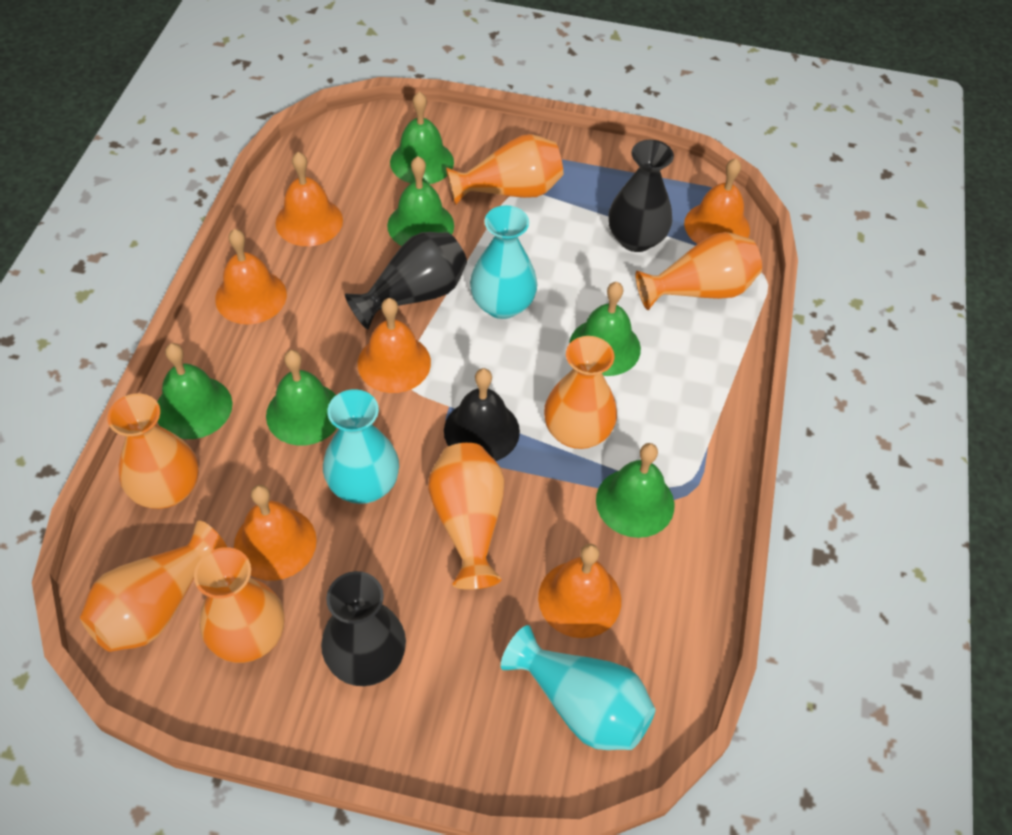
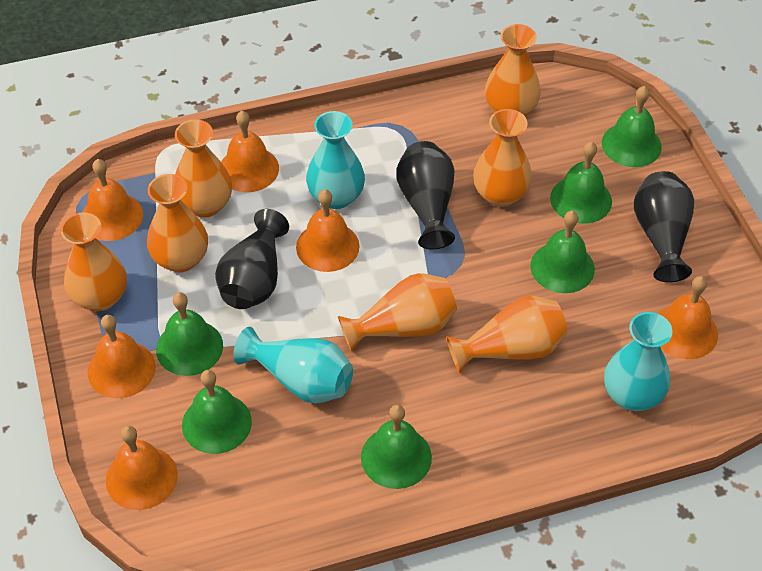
black bell: 1 -> 0

